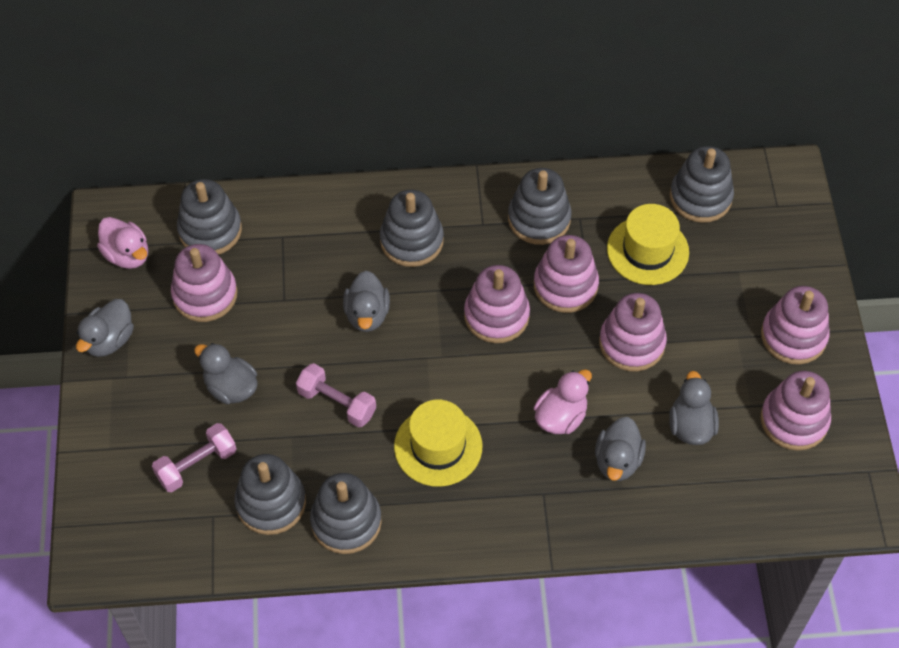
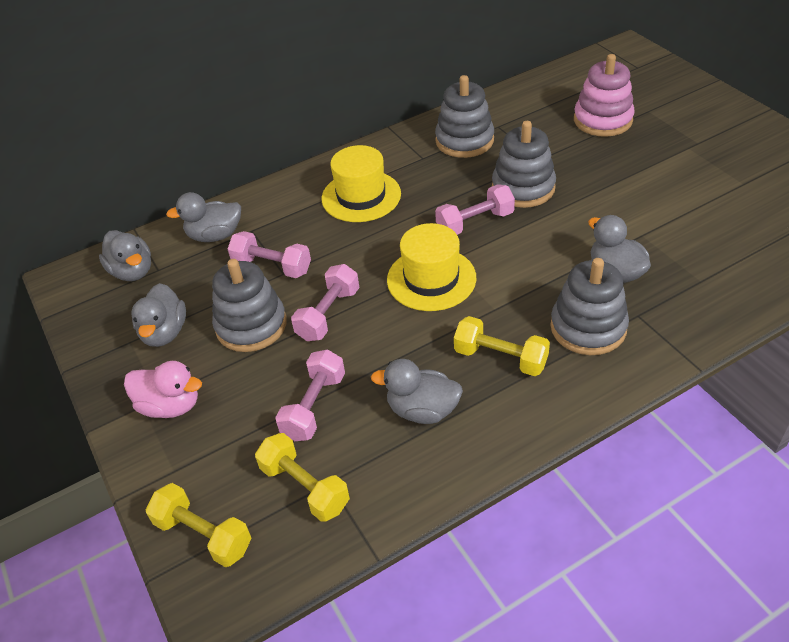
grey stacking toy: 6 -> 4
pink duck: 2 -> 1
pink dumbbell: 2 -> 4
pink stacking toy: 6 -> 1
yellow dumbbell: 0 -> 3

